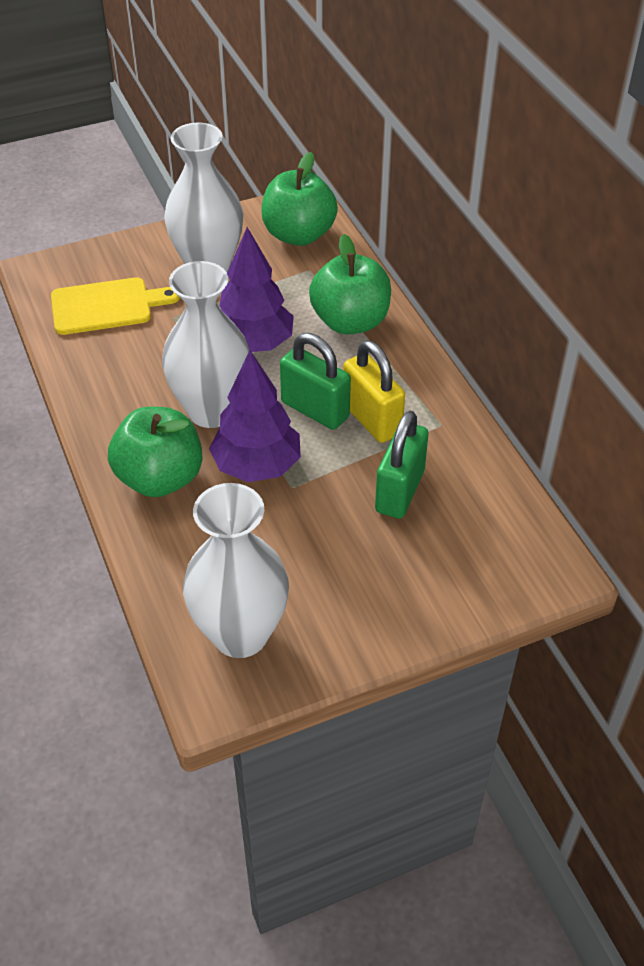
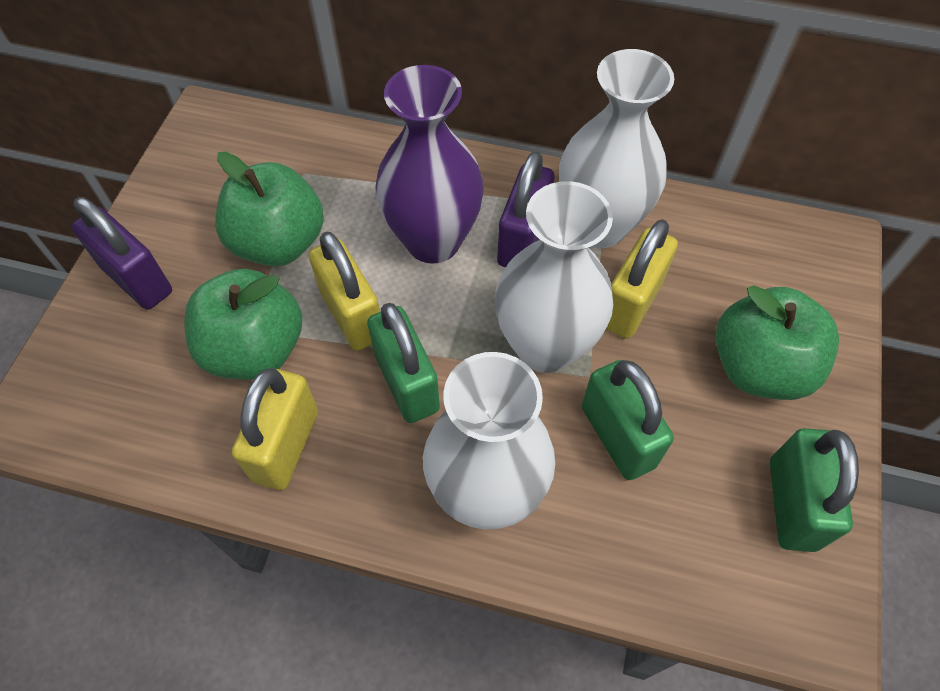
green padlock: 2 -> 3
purple padlock: 0 -> 2
purple tree: 2 -> 0
purple vase: 0 -> 1
yellow cutting board: 1 -> 0
yellow padlock: 1 -> 3

